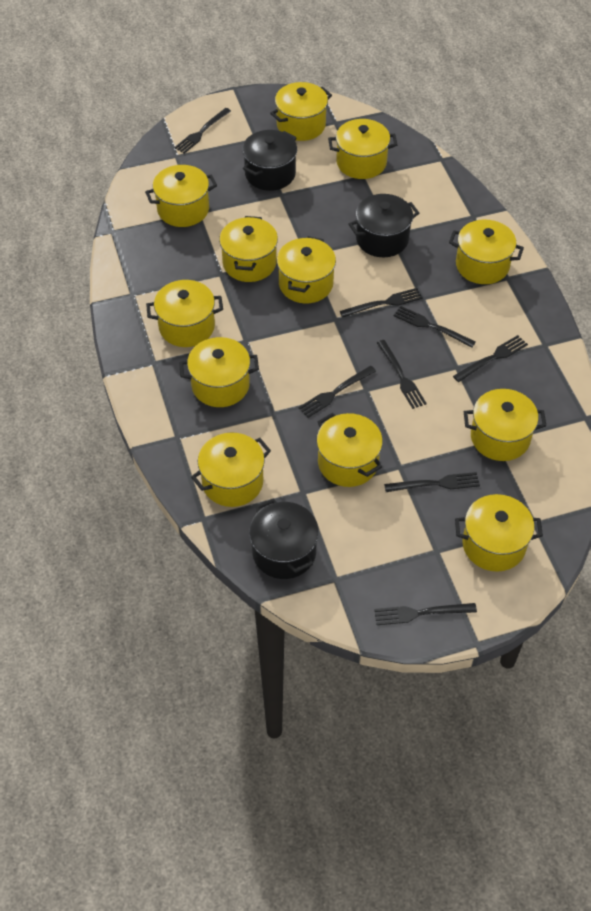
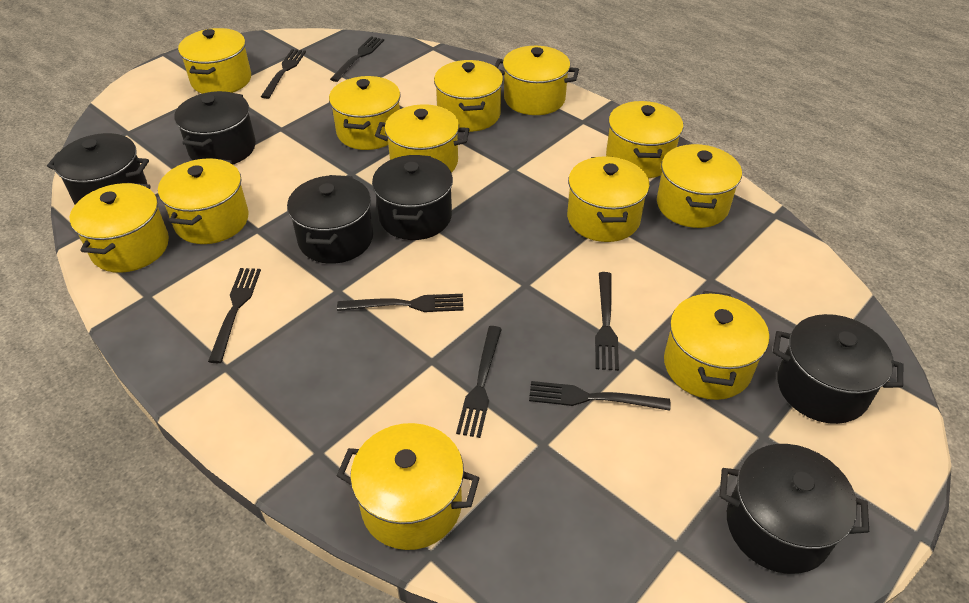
black fork: 8 -> 7
black pot: 3 -> 6

